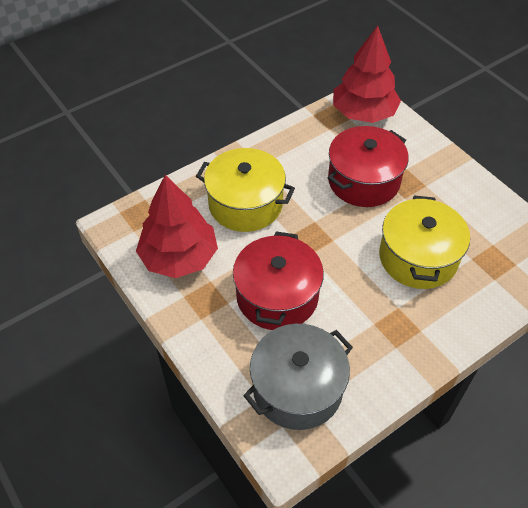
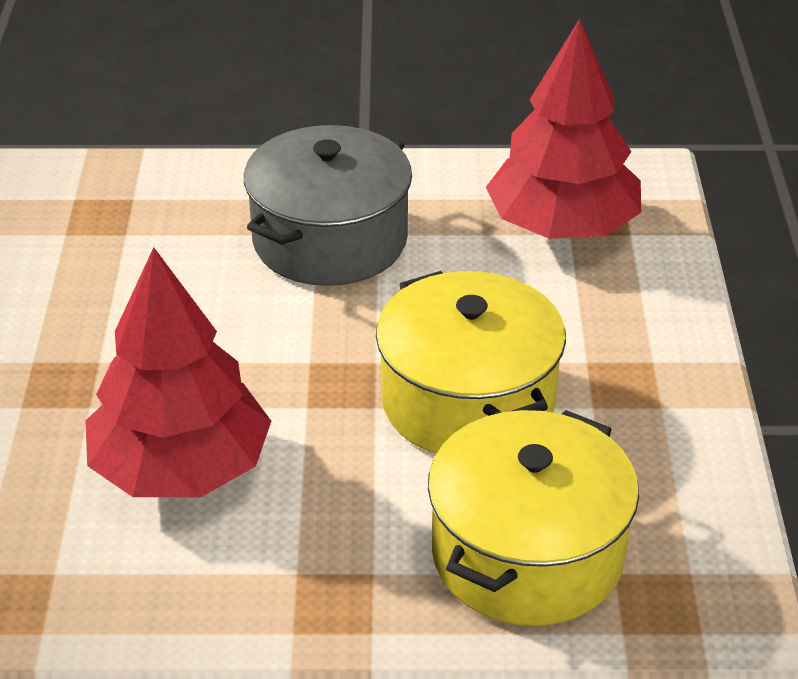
red pot: 2 -> 0

